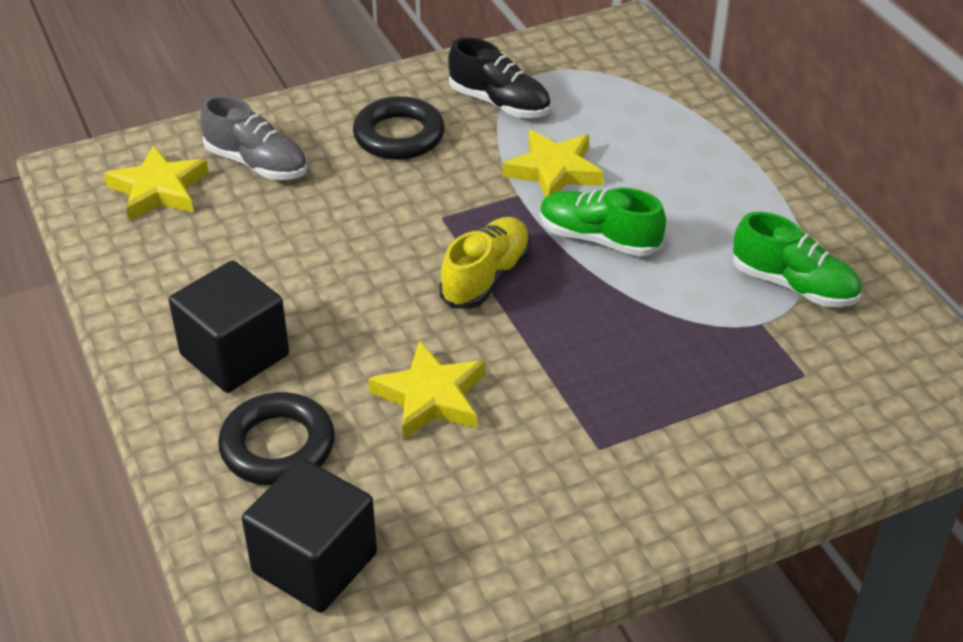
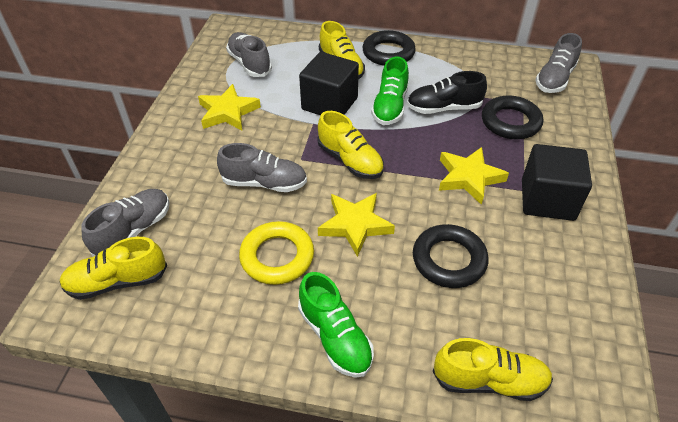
black ring: 2 -> 3
grey shoe: 1 -> 4
yellow ring: 0 -> 1
yellow shoe: 1 -> 4

